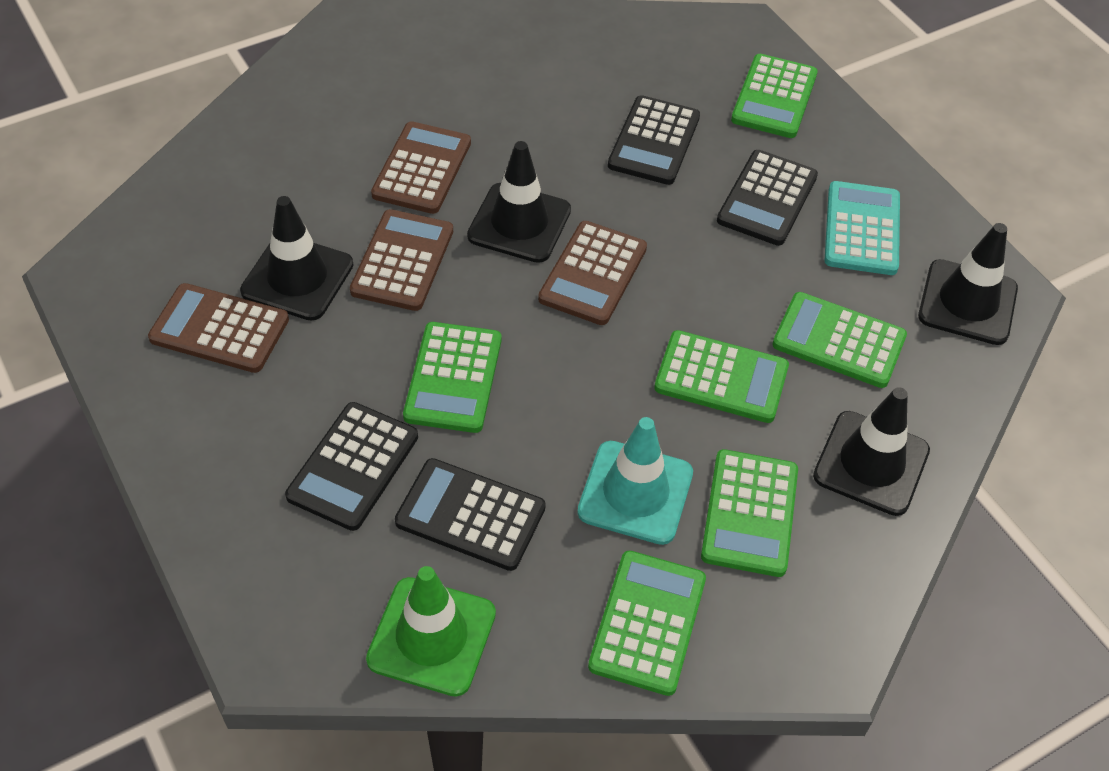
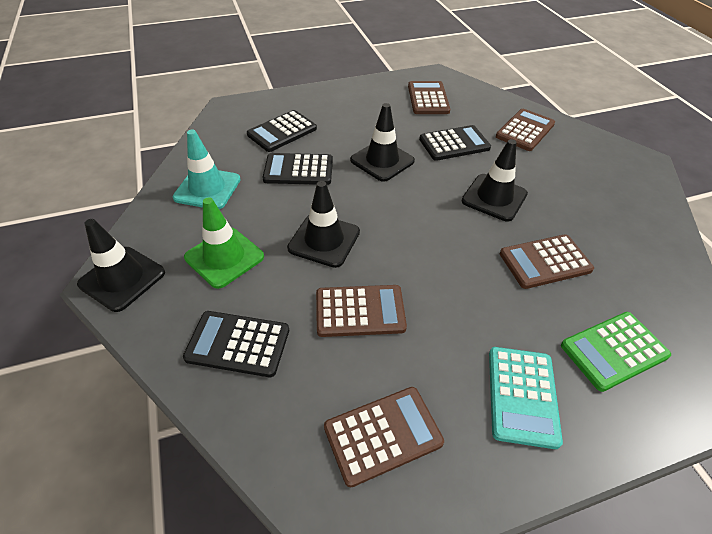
brown calculator: 4 -> 5
green calculator: 6 -> 1

